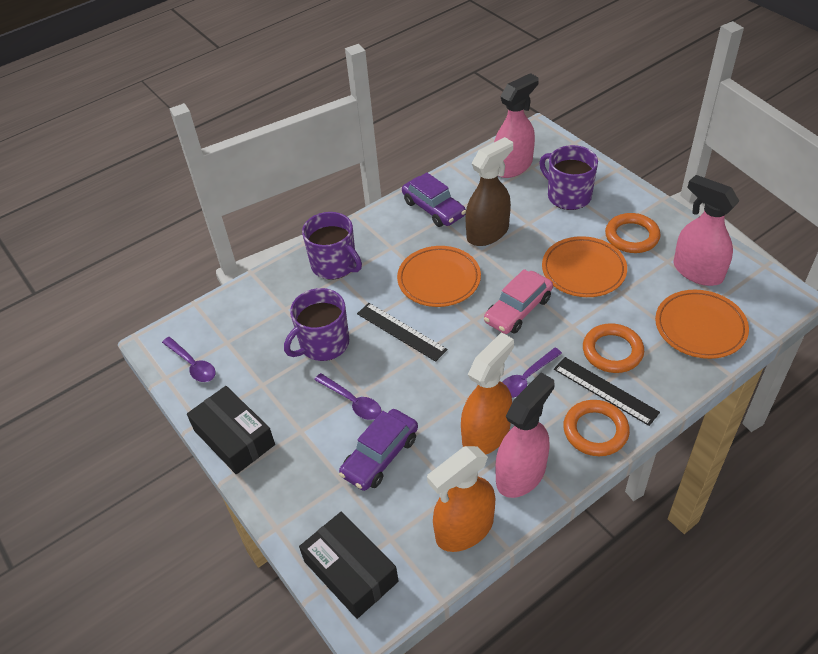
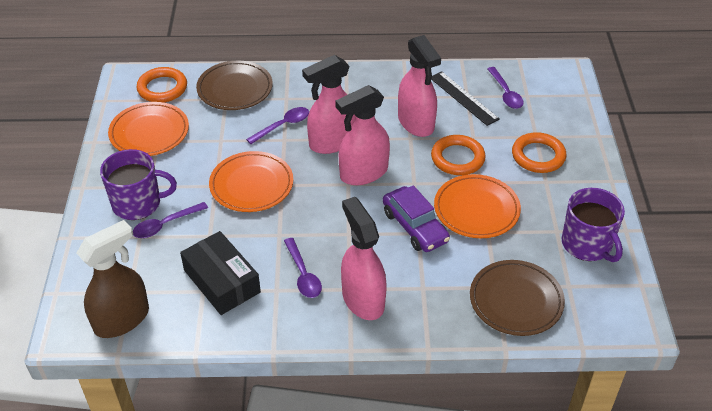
black box: 2 -> 1
black ruler: 2 -> 1
brown plate: 0 -> 2
orange spray bottle: 2 -> 0
pink car: 1 -> 0
pink spray bottle: 3 -> 4
purple car: 2 -> 1
purple mug: 3 -> 2
purple spoon: 3 -> 4

